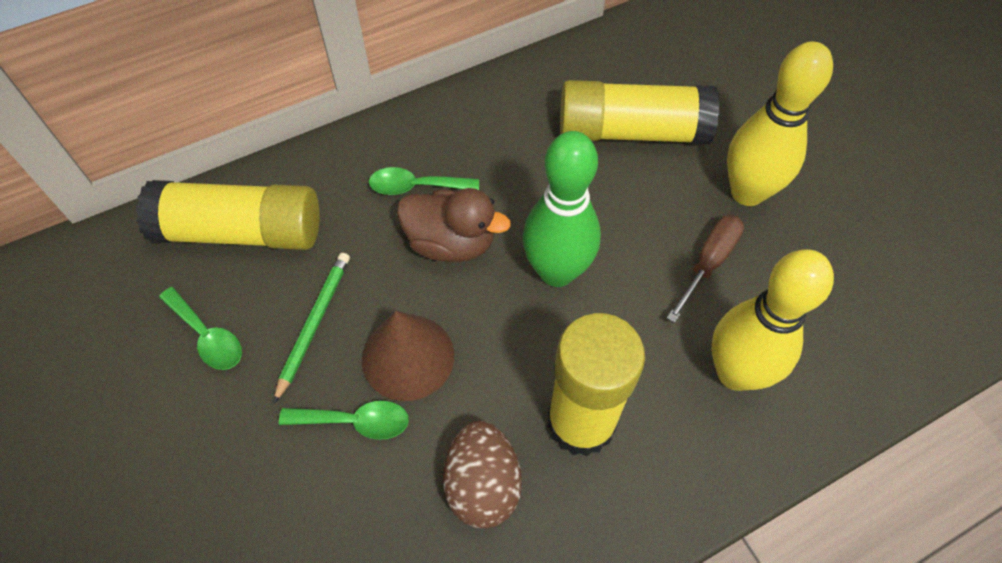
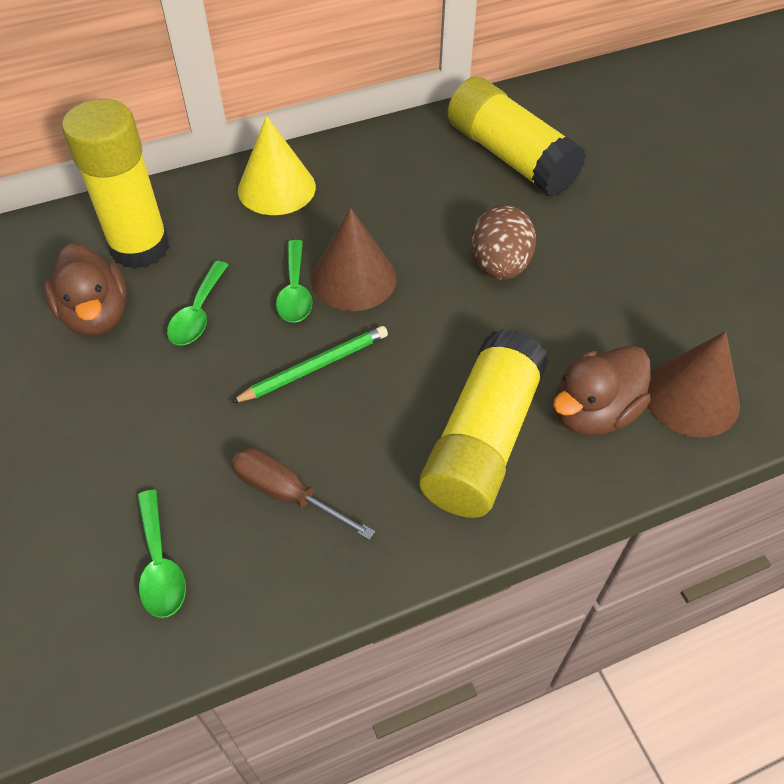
brown cone: 1 -> 2
brown duck: 1 -> 2
green bowling pin: 1 -> 0
yellow bowling pin: 2 -> 0
yellow cone: 0 -> 1

